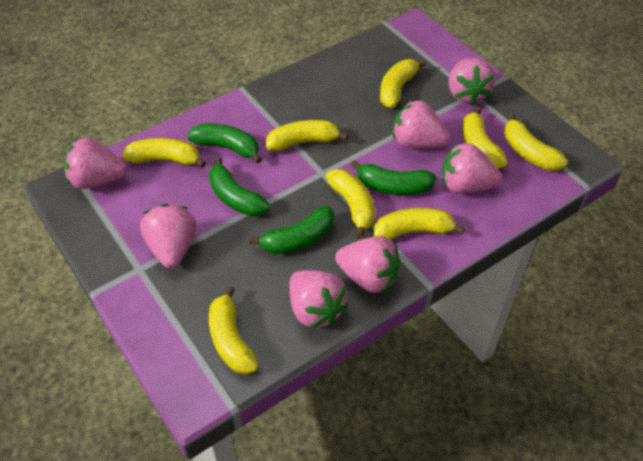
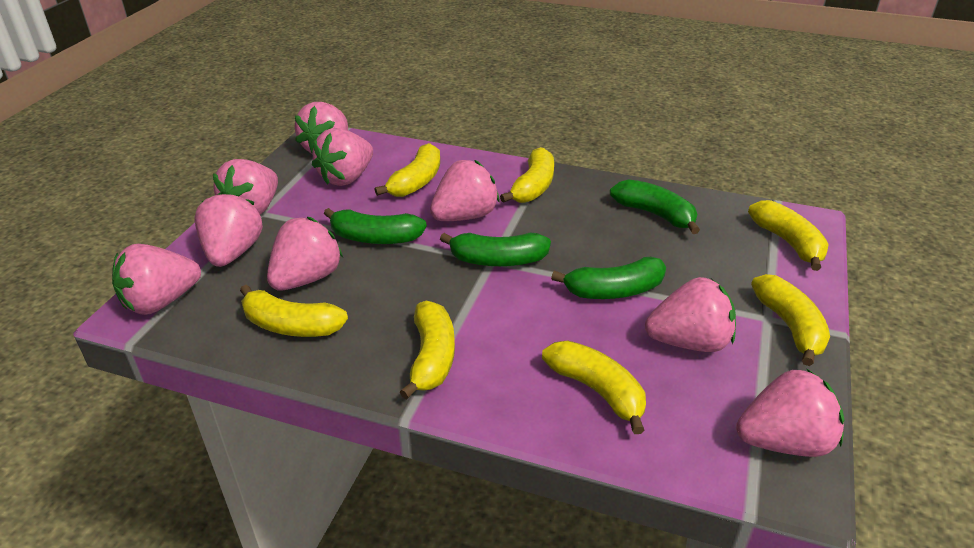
pink strawberry: 7 -> 9
yellow banana: 8 -> 7

